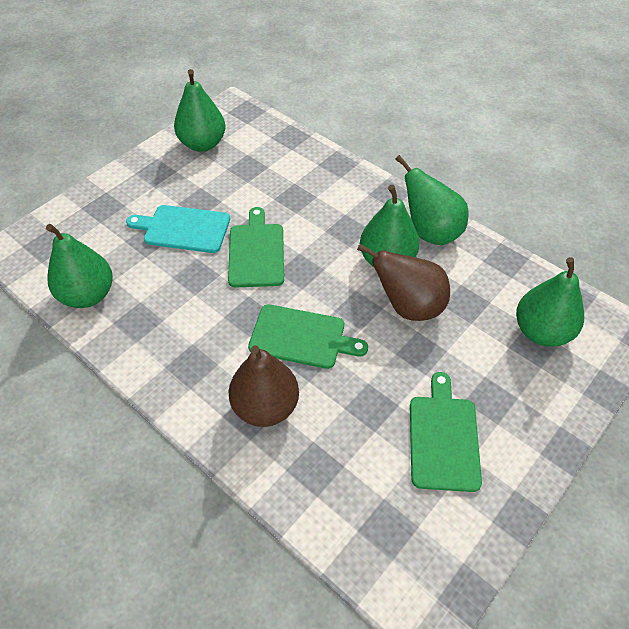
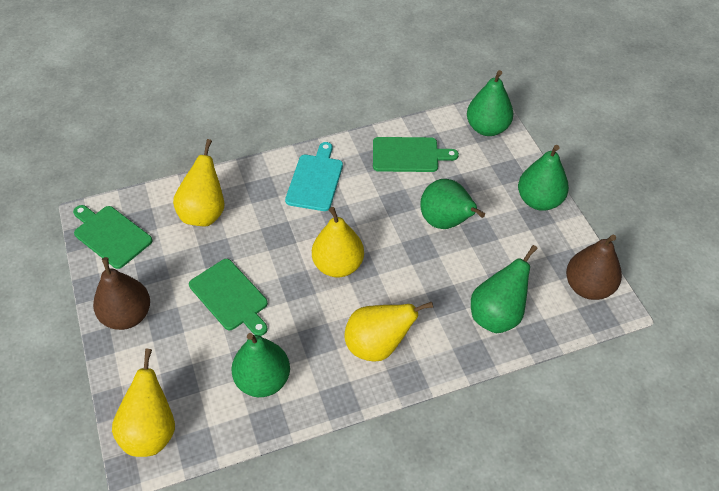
yellow pear: 0 -> 4

